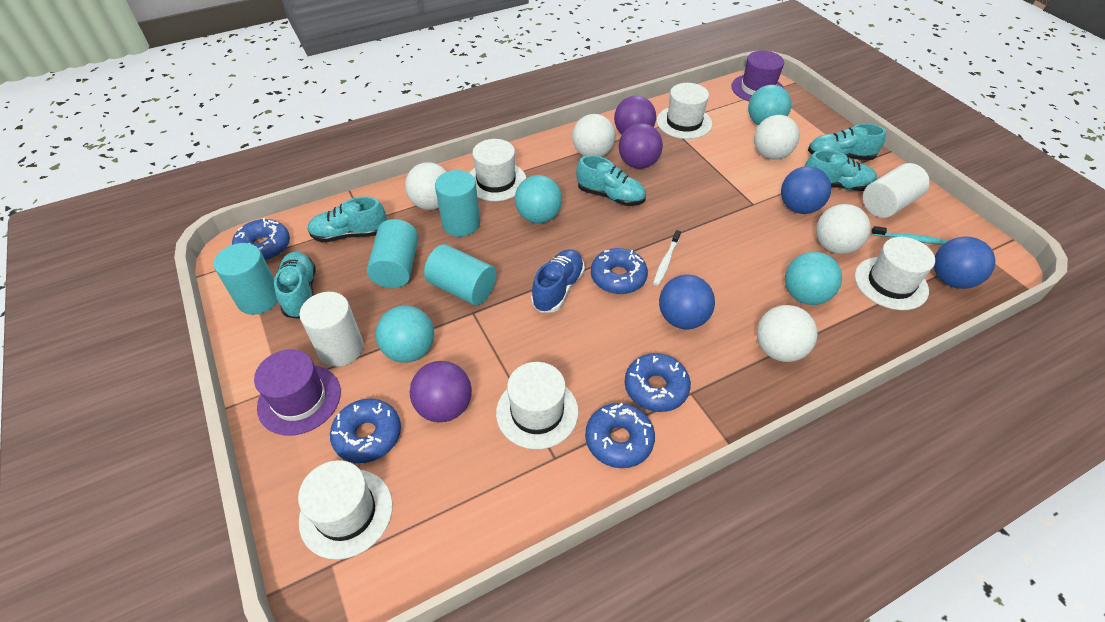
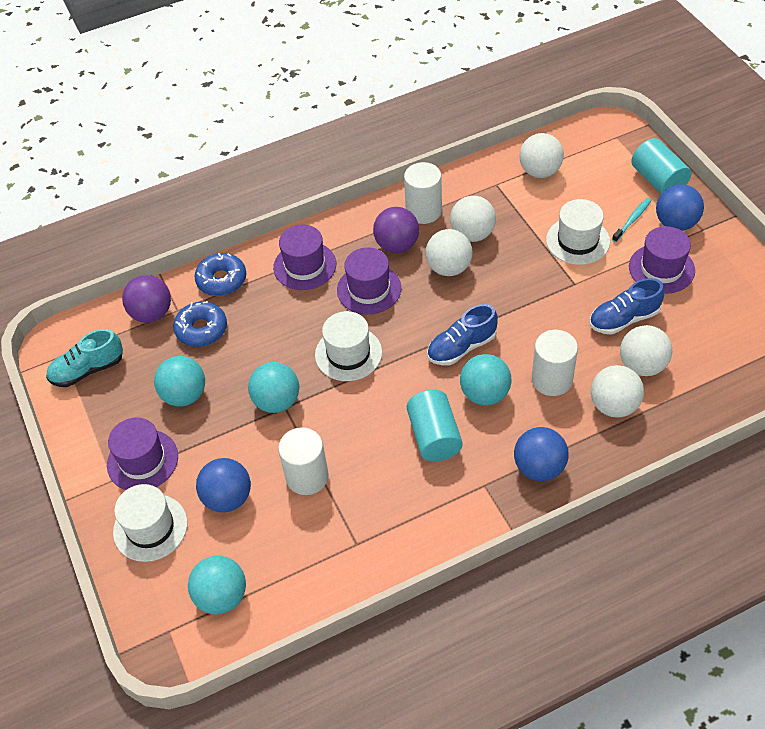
blue donut: 5 -> 2
blue shoe: 1 -> 2
purple ball: 3 -> 2
purple hat: 2 -> 4
turquoise cylinder: 4 -> 2
turquoise shoe: 5 -> 1
white cylinder: 2 -> 3
white hat: 5 -> 3
white toothbrush: 1 -> 0

